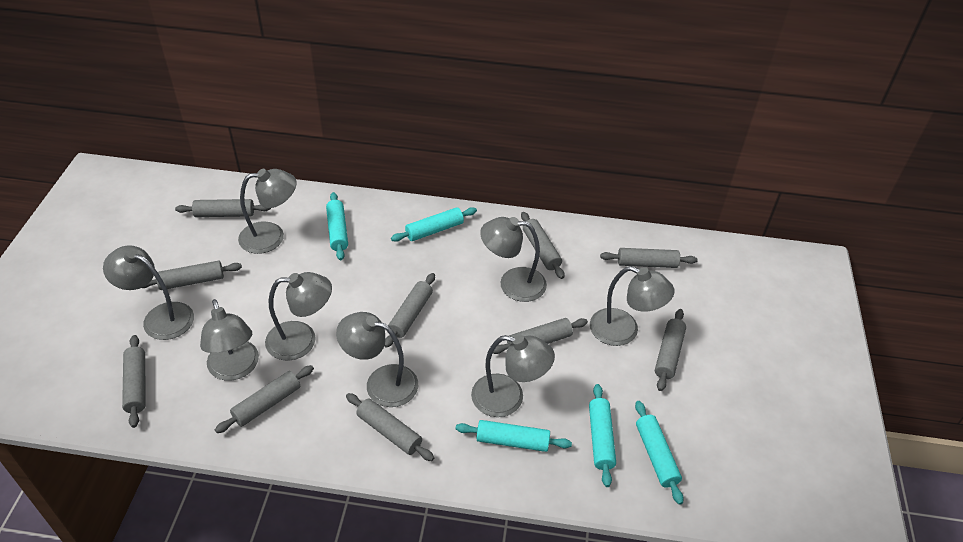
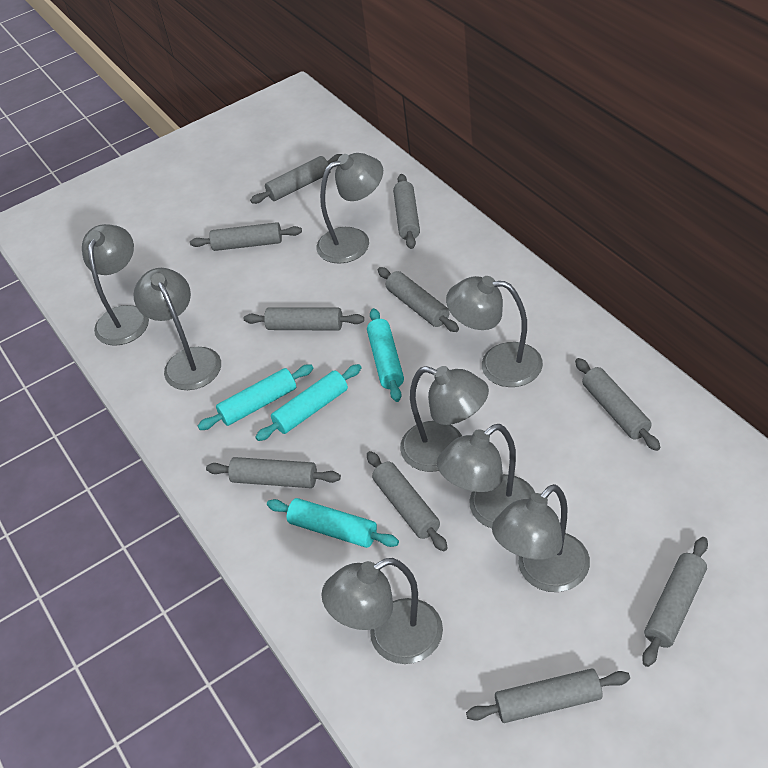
turquoise rolling pin: 5 -> 4

